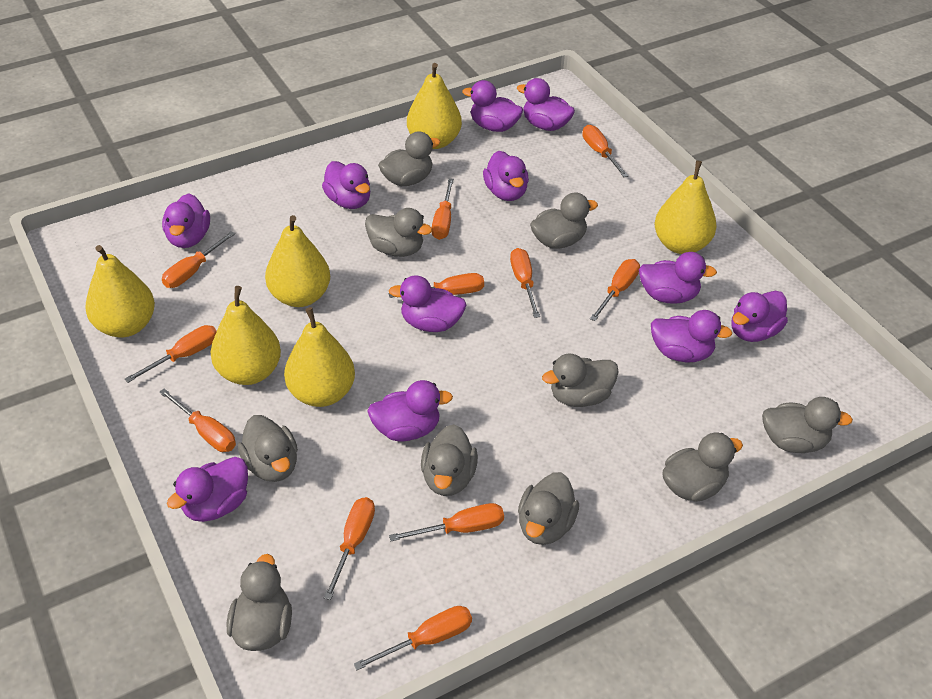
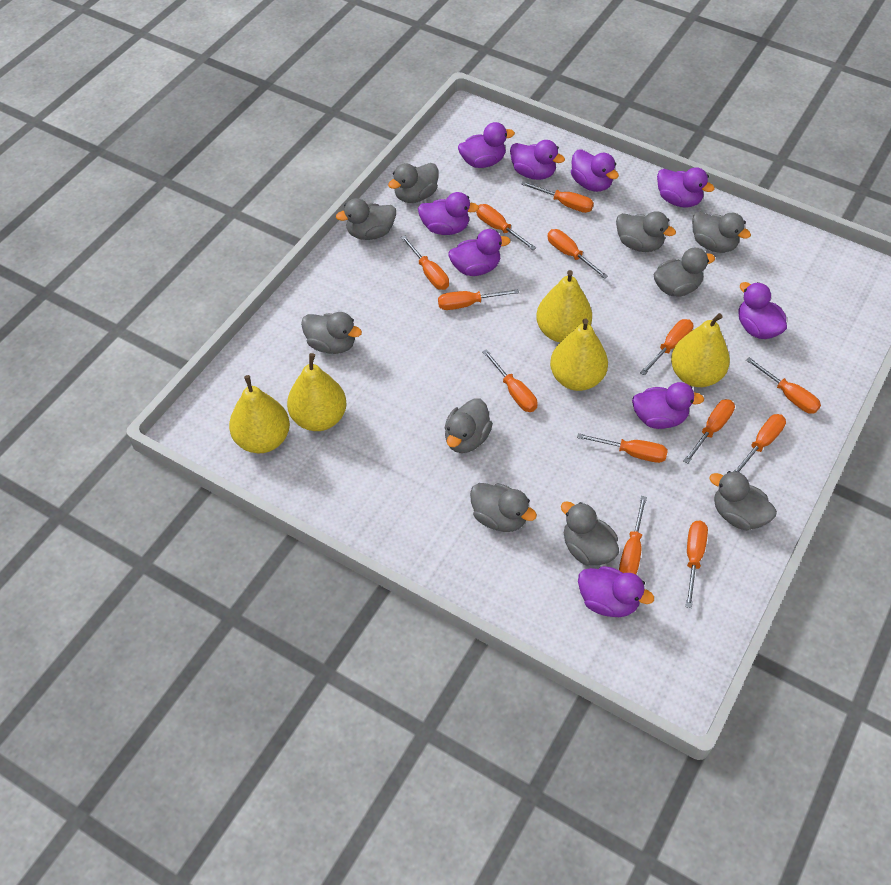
orange screwdriver: 11 -> 13
purple duck: 11 -> 9
yellow pear: 6 -> 5

